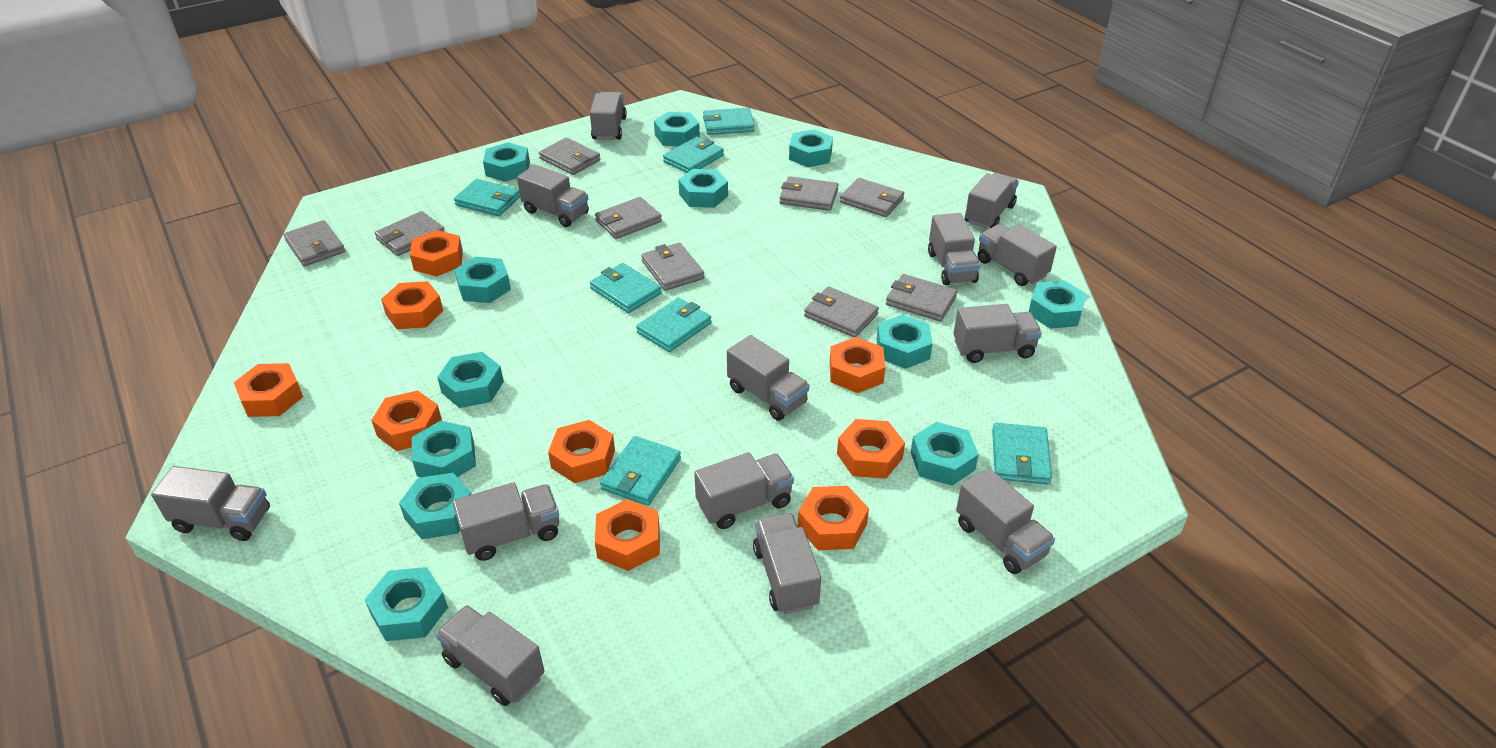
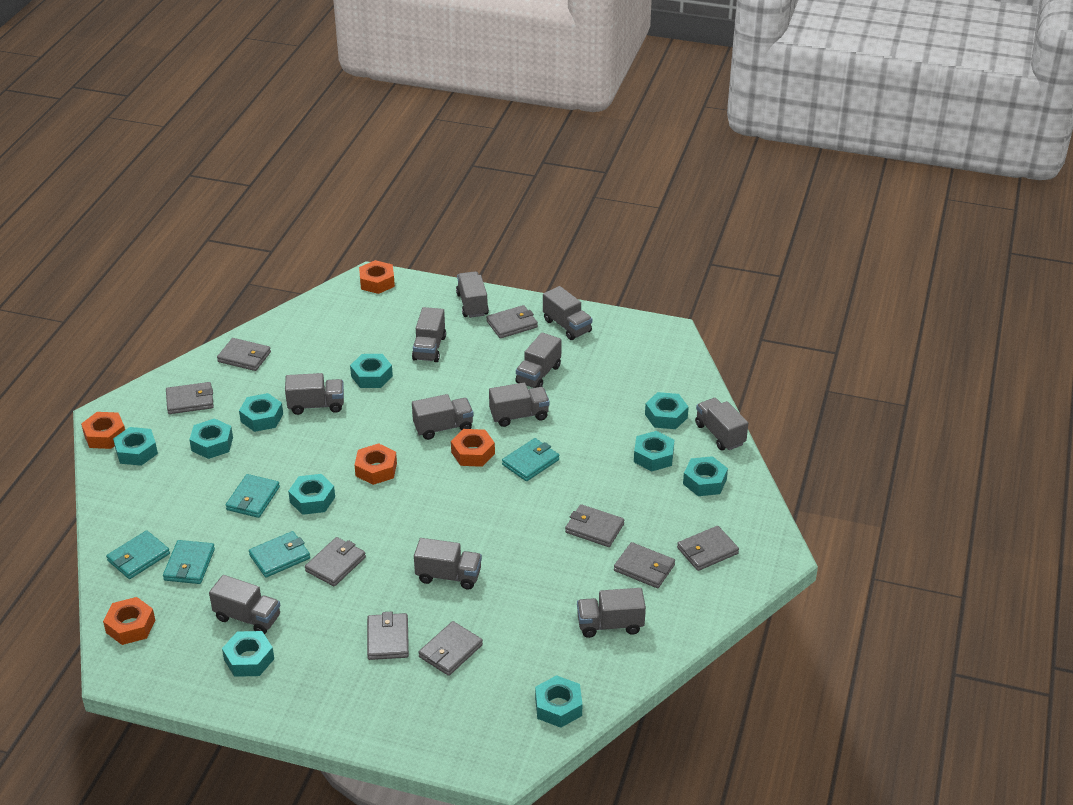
grey truck: 13 -> 11
orange nut: 9 -> 5
turquoise nut: 12 -> 10
turquoise wallet: 7 -> 5

